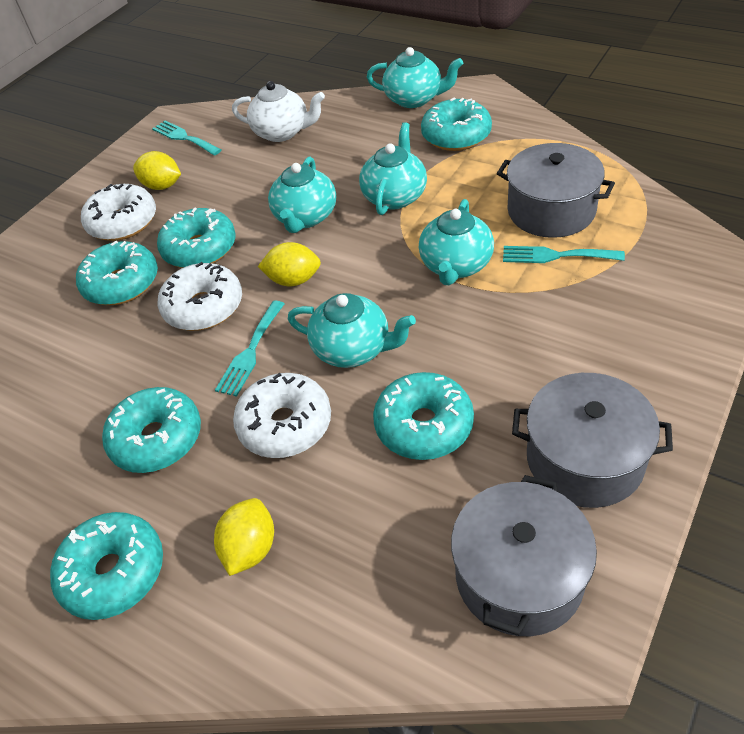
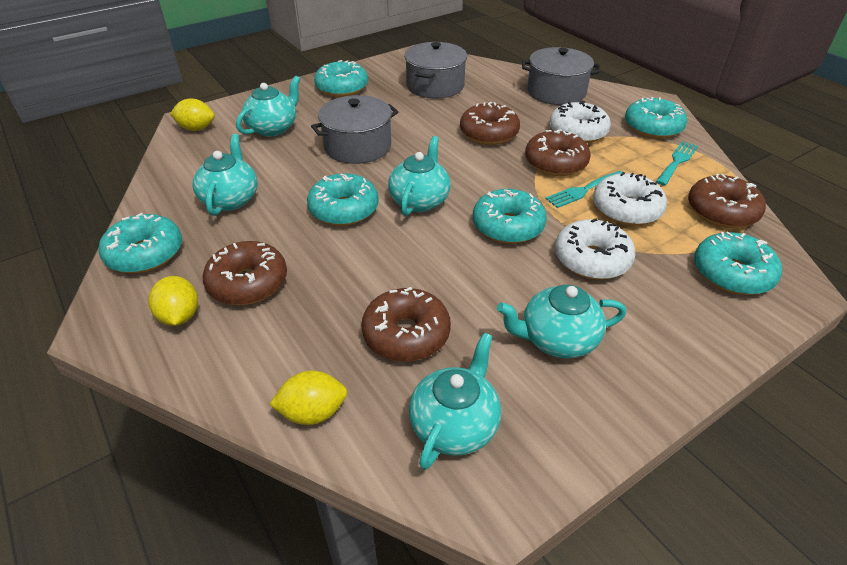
brown donut: 0 -> 5
turquoise fork: 3 -> 2
white teapot: 1 -> 0

